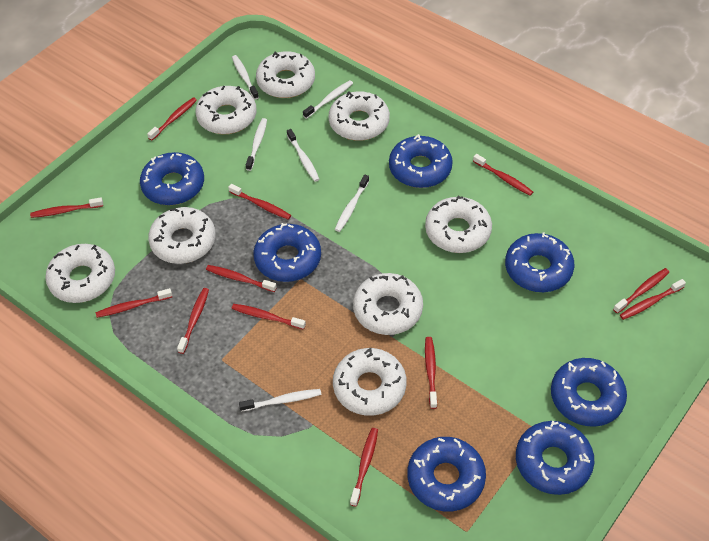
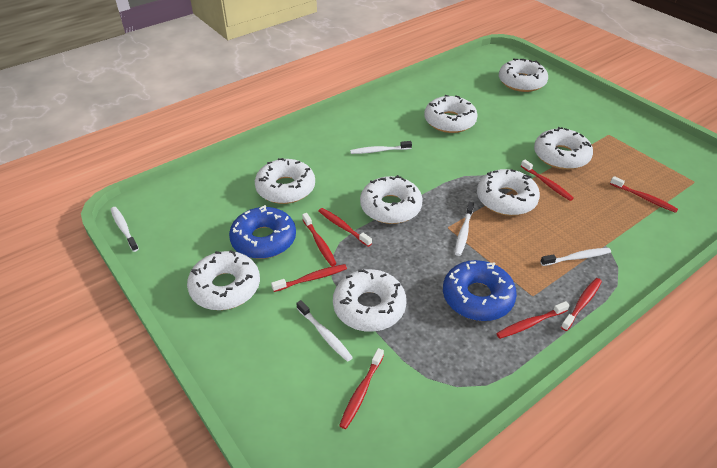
blue donut: 7 -> 2
red toothbrush: 12 -> 8
white toothbrush: 6 -> 5

